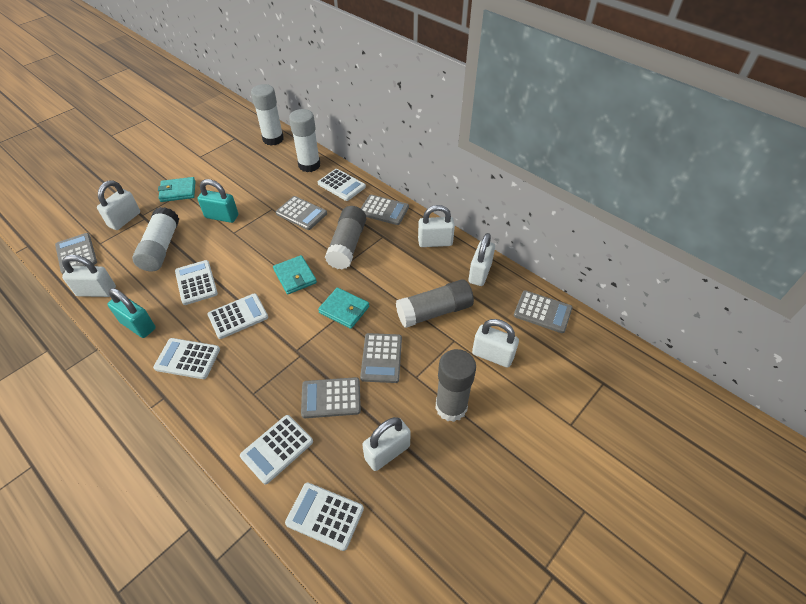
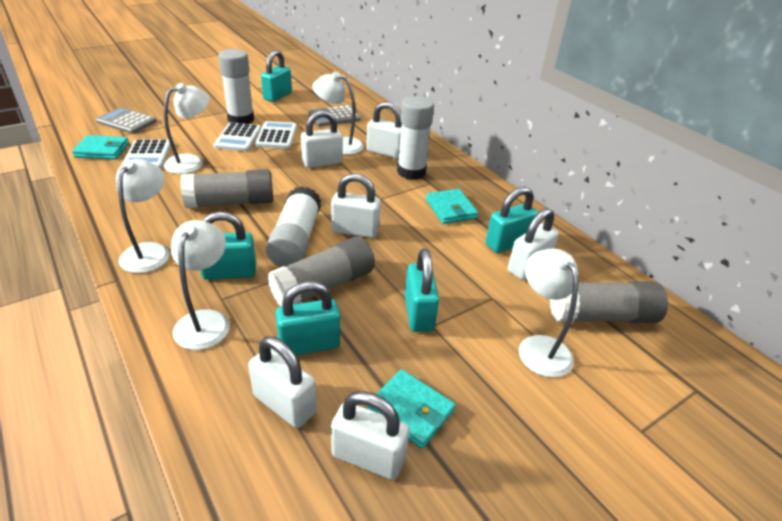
grey calculator: 6 -> 2
turquoise padlock: 2 -> 5
white calculator: 6 -> 3
white lamp: 0 -> 5

